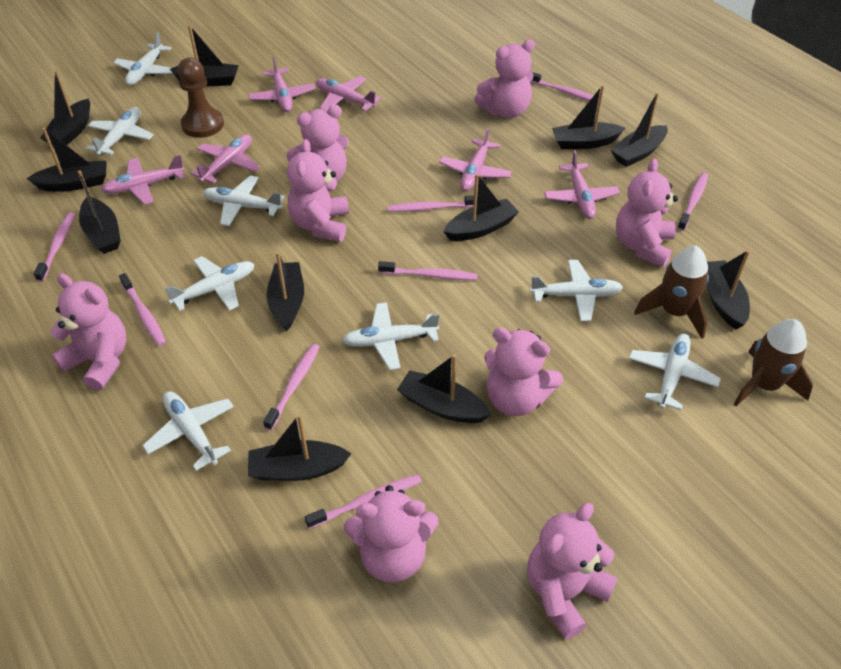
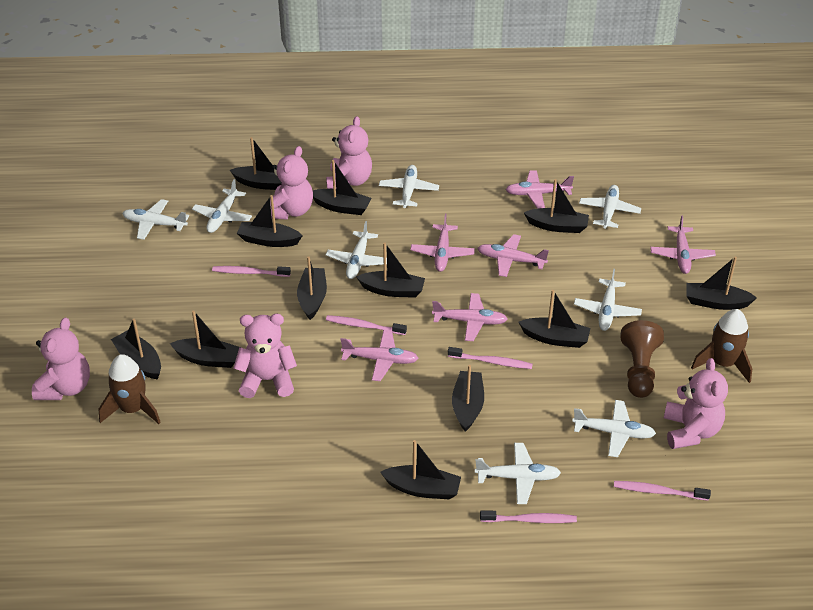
black boat: 11 -> 12
pink teddy bear: 8 -> 5
pink toothbrush: 8 -> 5

